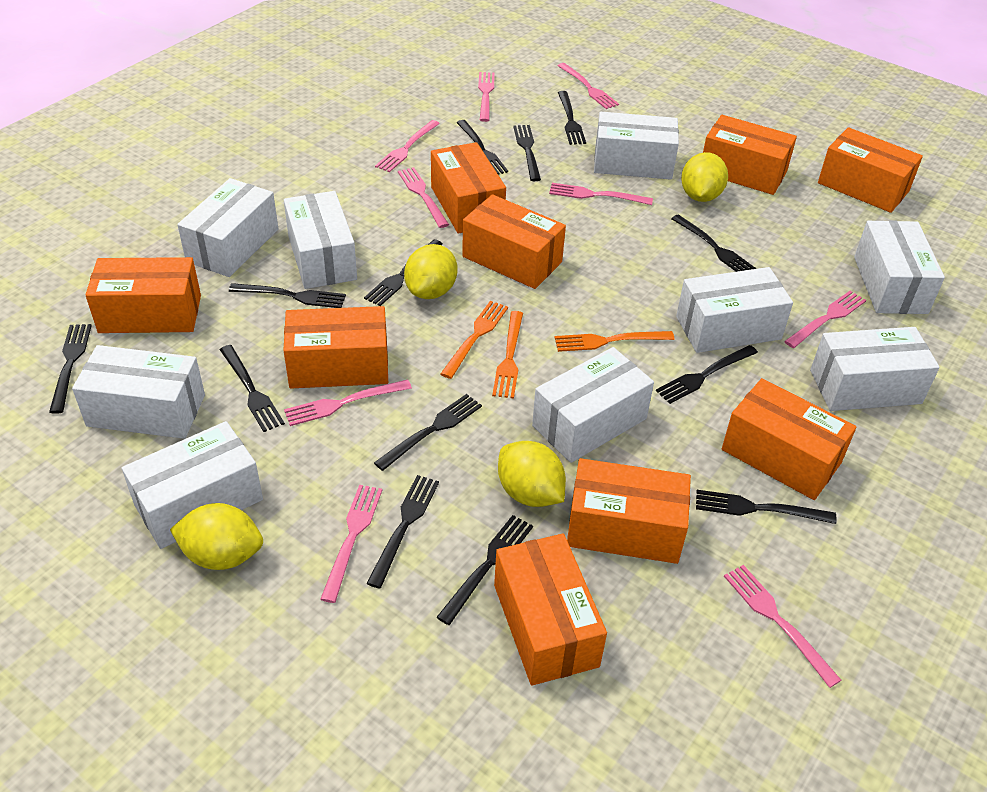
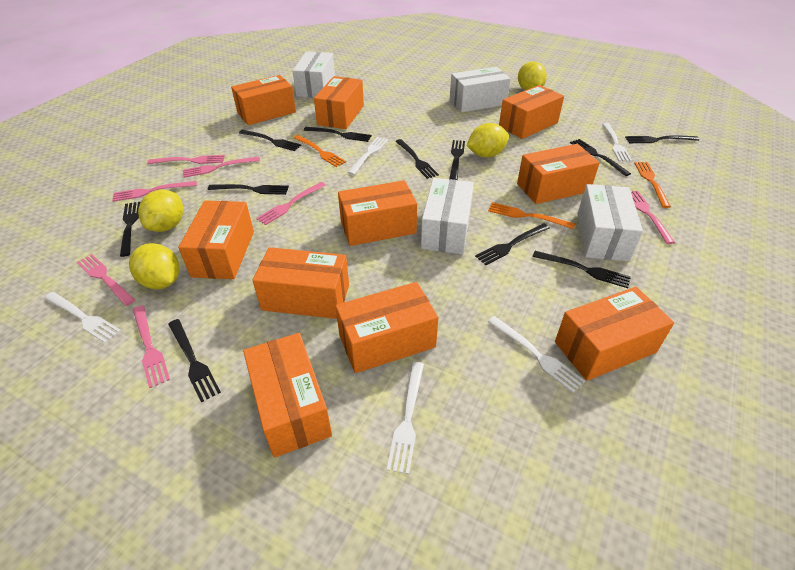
black fork: 13 -> 11
orange box: 9 -> 10
pink fork: 9 -> 7
white box: 9 -> 4
white fork: 0 -> 5

